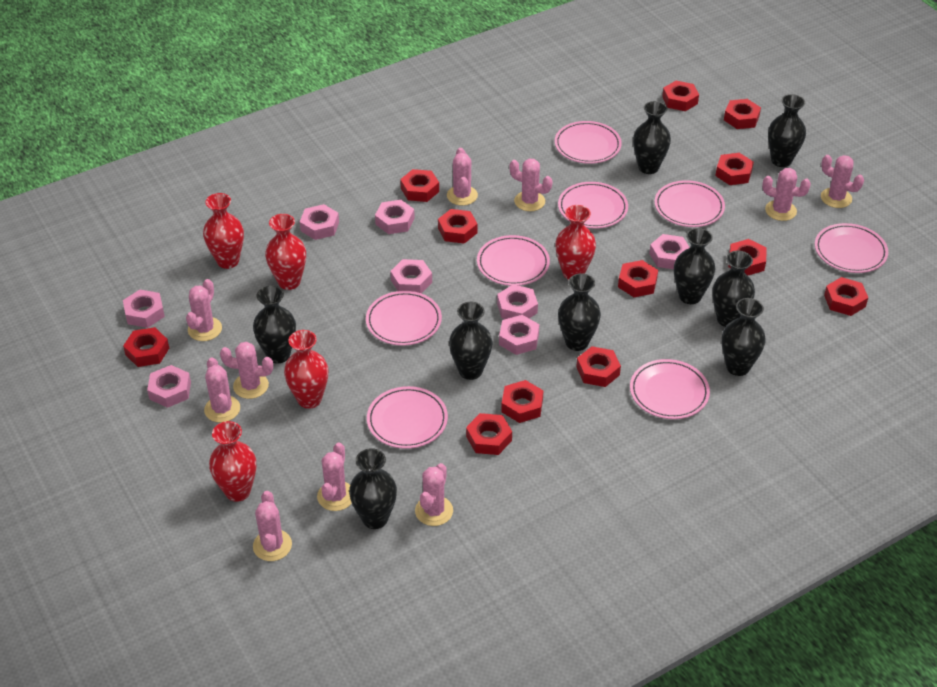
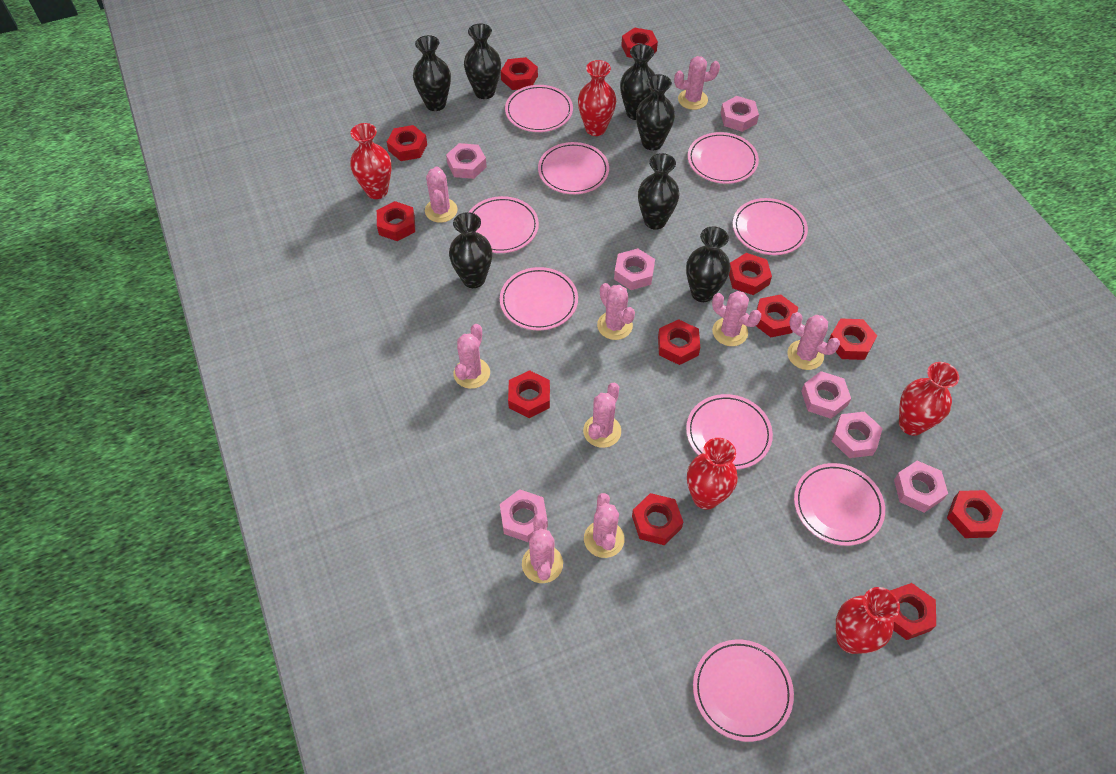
black vase: 9 -> 7
pink cactus: 10 -> 9
pink nut: 8 -> 7
pink plate: 8 -> 9

